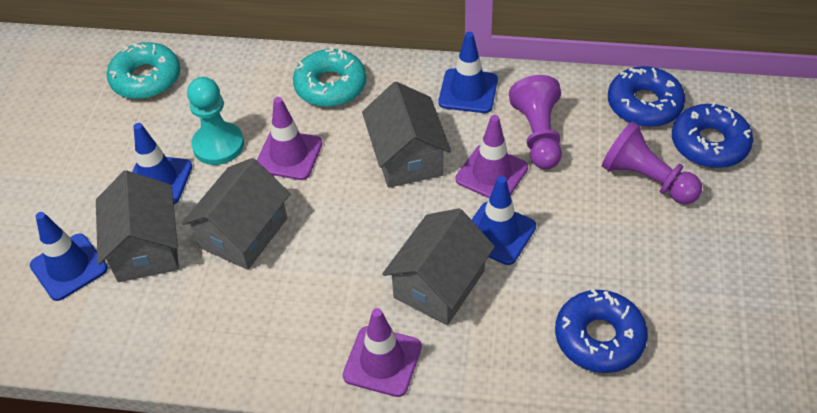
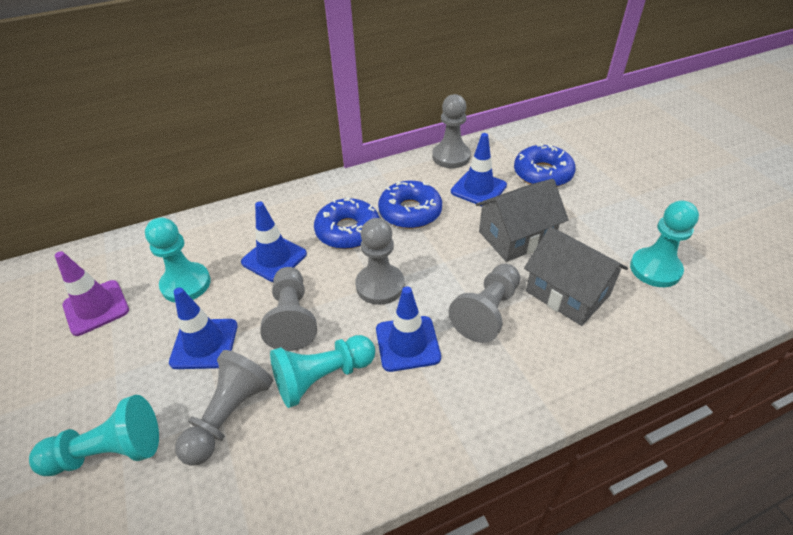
grey house: 4 -> 2
grey pawn: 0 -> 5
purple pawn: 2 -> 0
purple traffic cone: 3 -> 1
turquoise donut: 2 -> 0
turquoise pawn: 1 -> 4

